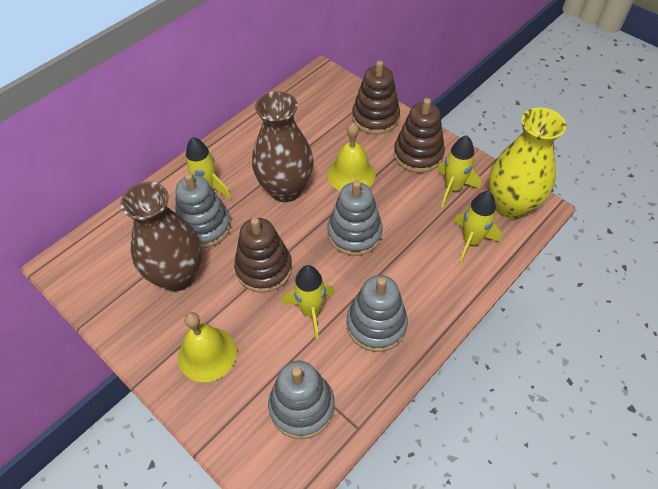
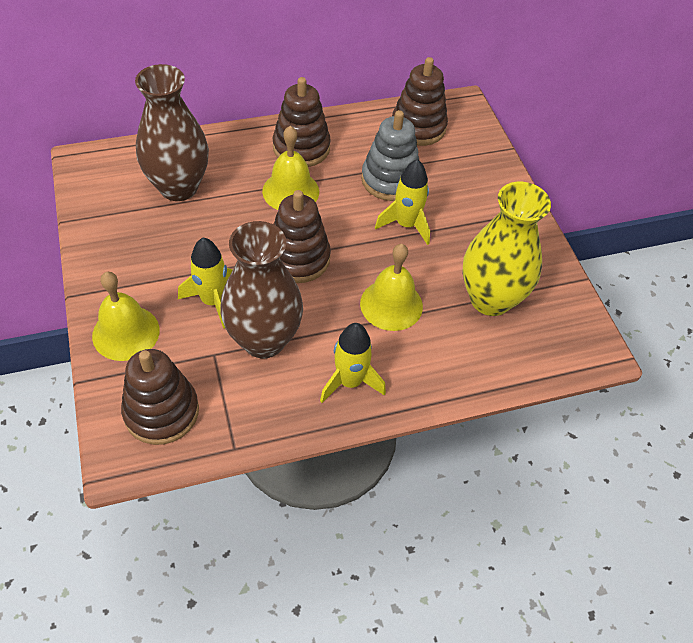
brown stacking toy: 3 -> 4
grey stacking toy: 4 -> 1
yellow bell: 2 -> 3
yellow rocket: 4 -> 3

